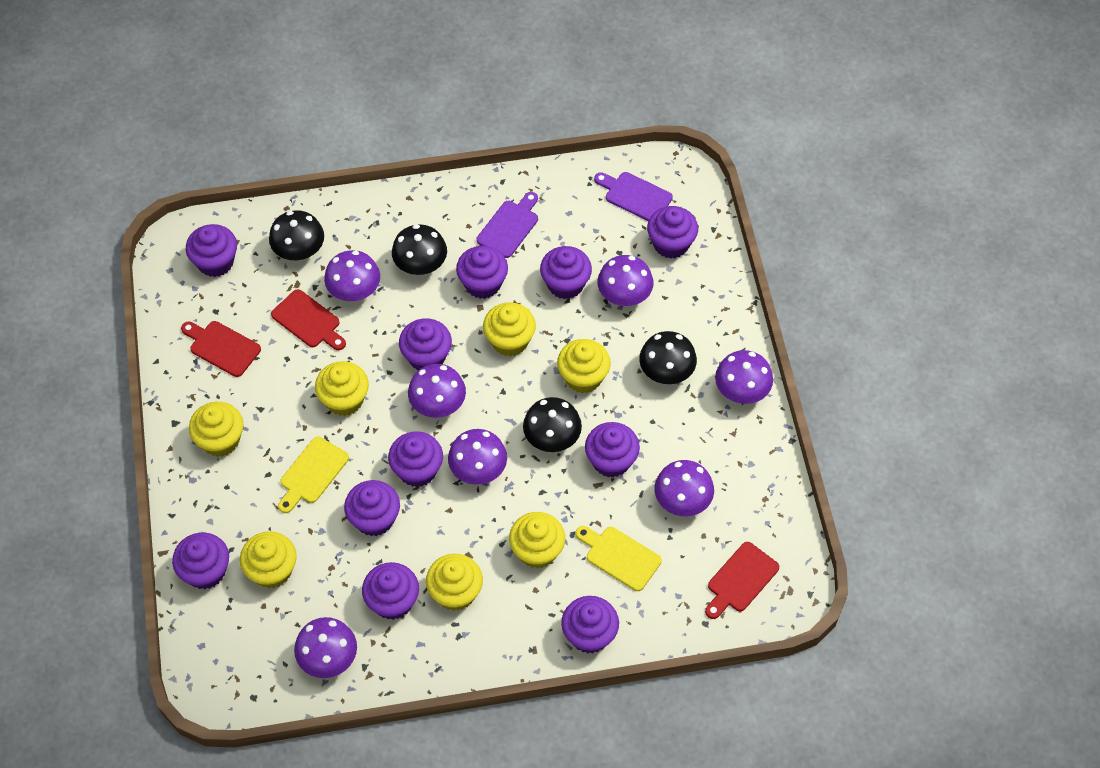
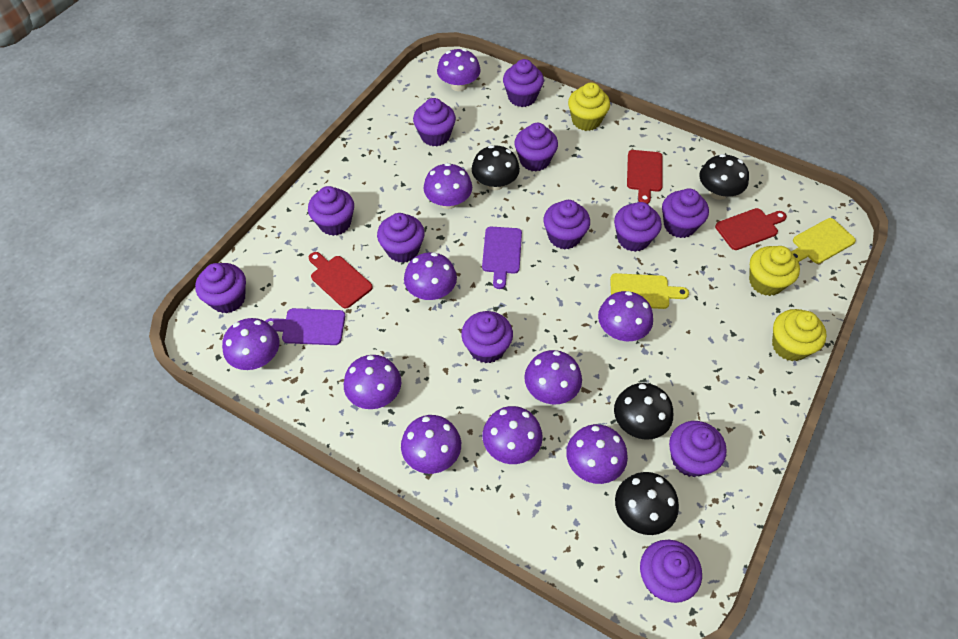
purple cupcake: 11 -> 12
purple mushroom: 7 -> 10
yellow cupcake: 7 -> 3

